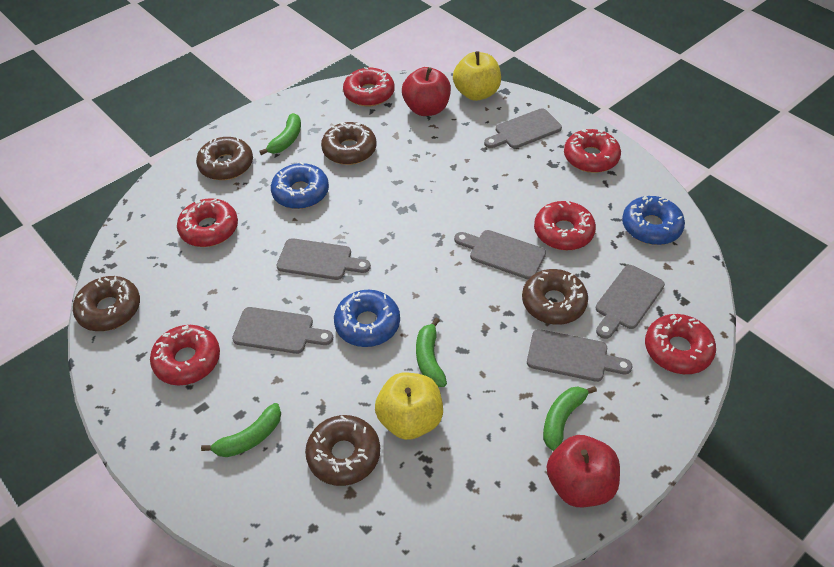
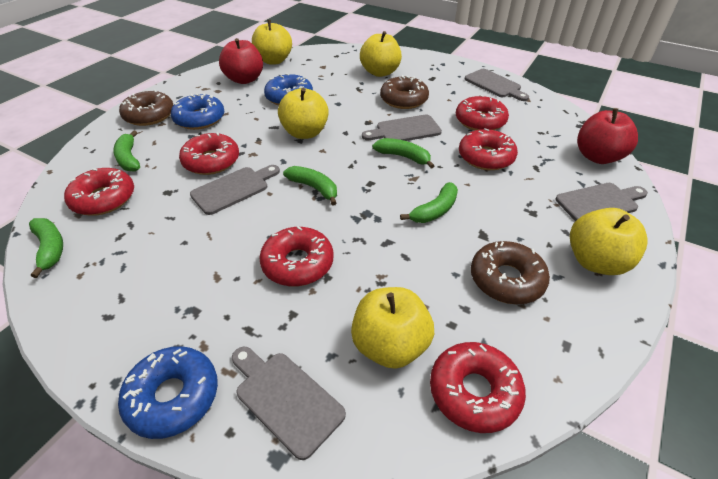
brown donut: 5 -> 3
green banana: 4 -> 5
grey cutting board: 6 -> 5
yellow apple: 2 -> 5

